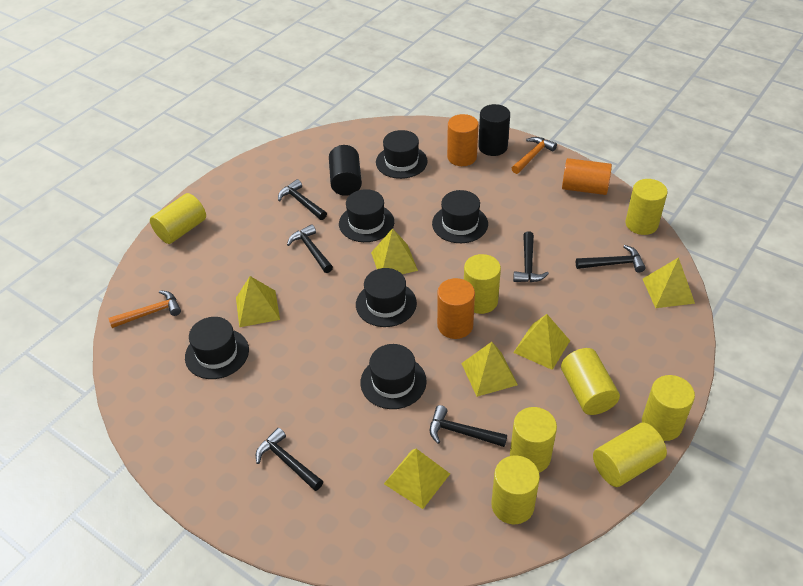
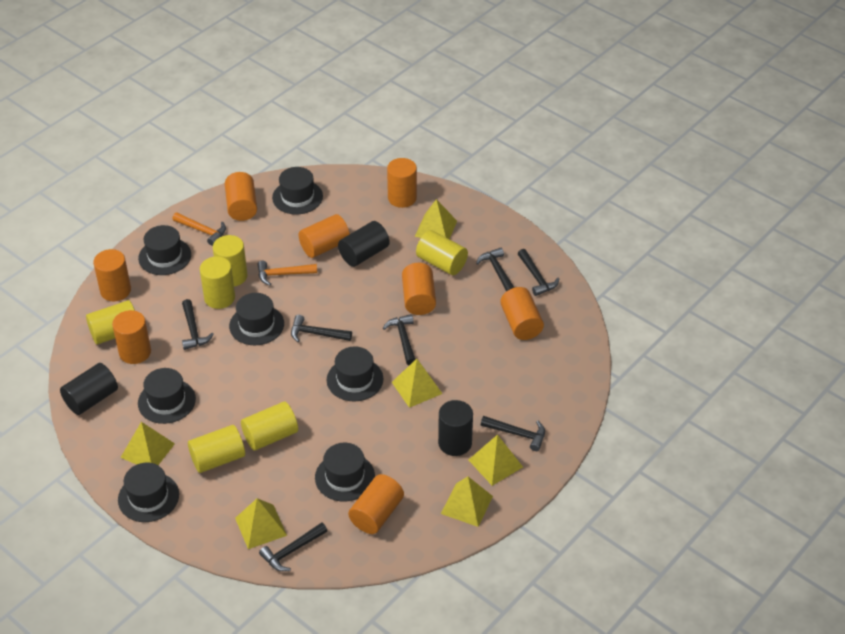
black cylinder: 2 -> 3
black hammer: 6 -> 7
black hat: 6 -> 7
orange cylinder: 3 -> 8
yellow cylinder: 8 -> 6

